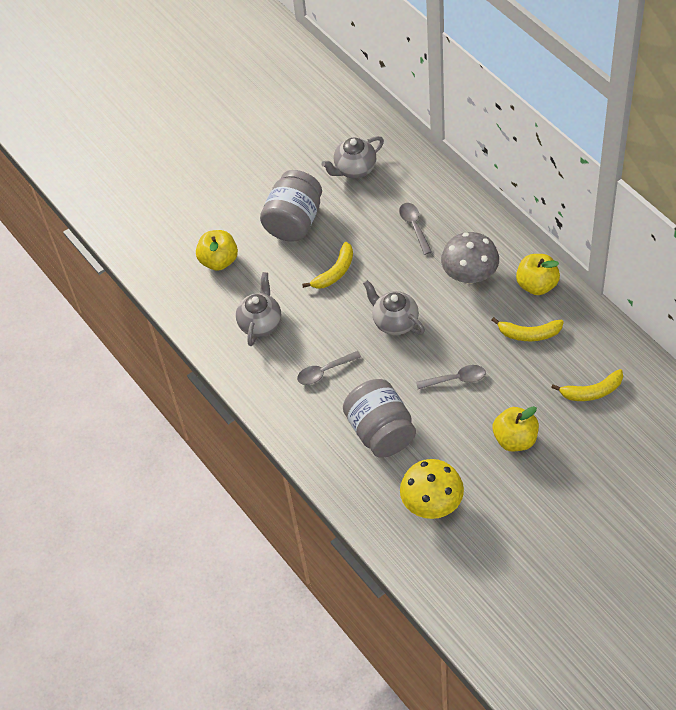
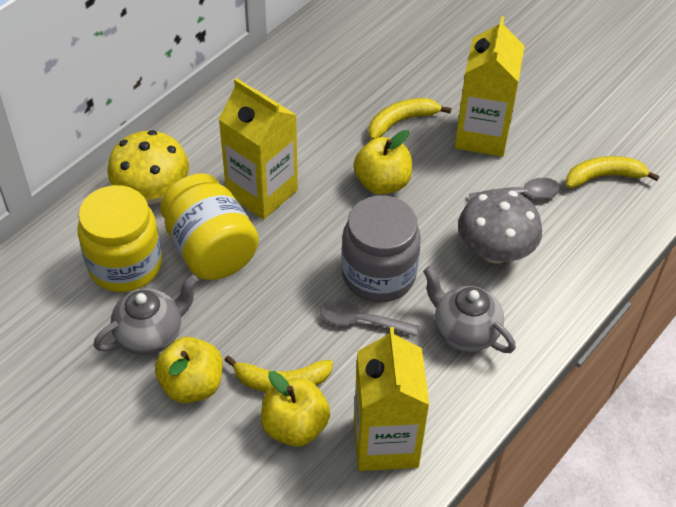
grey jar: 2 -> 1
grey spoon: 3 -> 2
grey teapot: 3 -> 2
yellow carton: 0 -> 3
yellow jar: 0 -> 2

